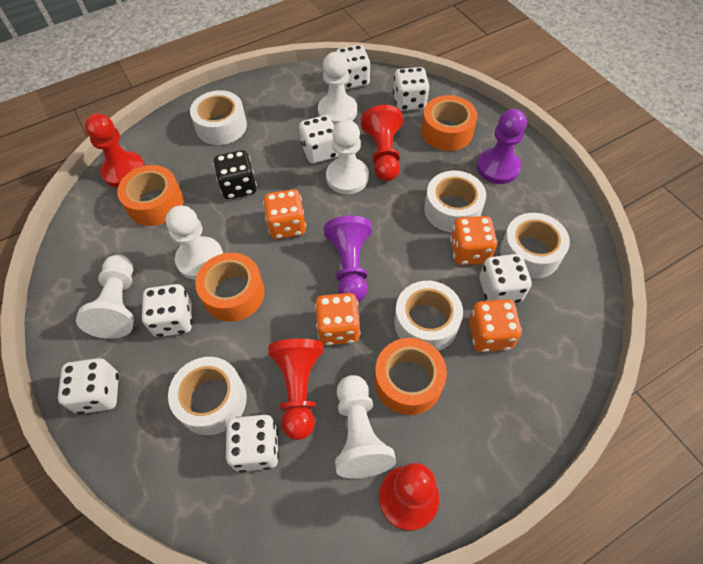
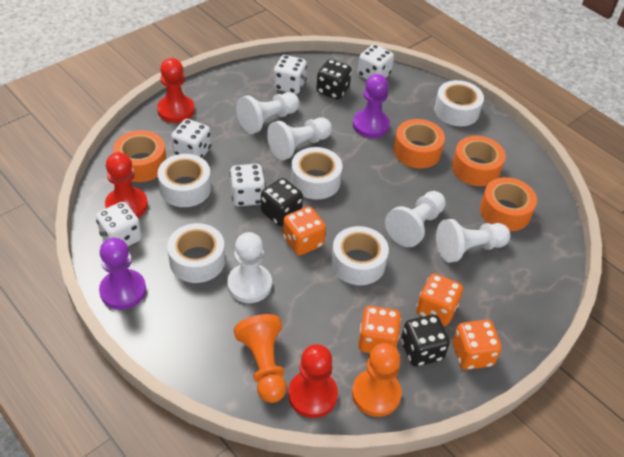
black dice: 1 -> 3
orange pawn: 0 -> 2
red pawn: 4 -> 3
white dice: 7 -> 5

